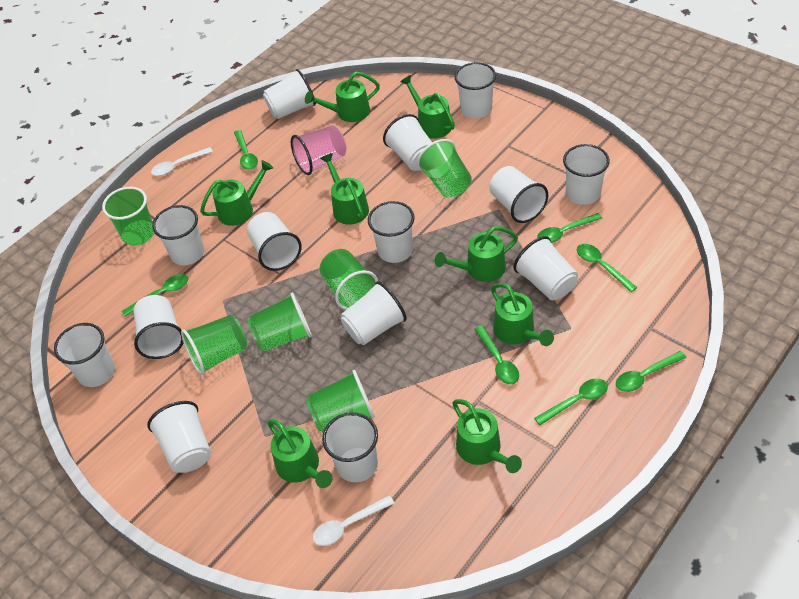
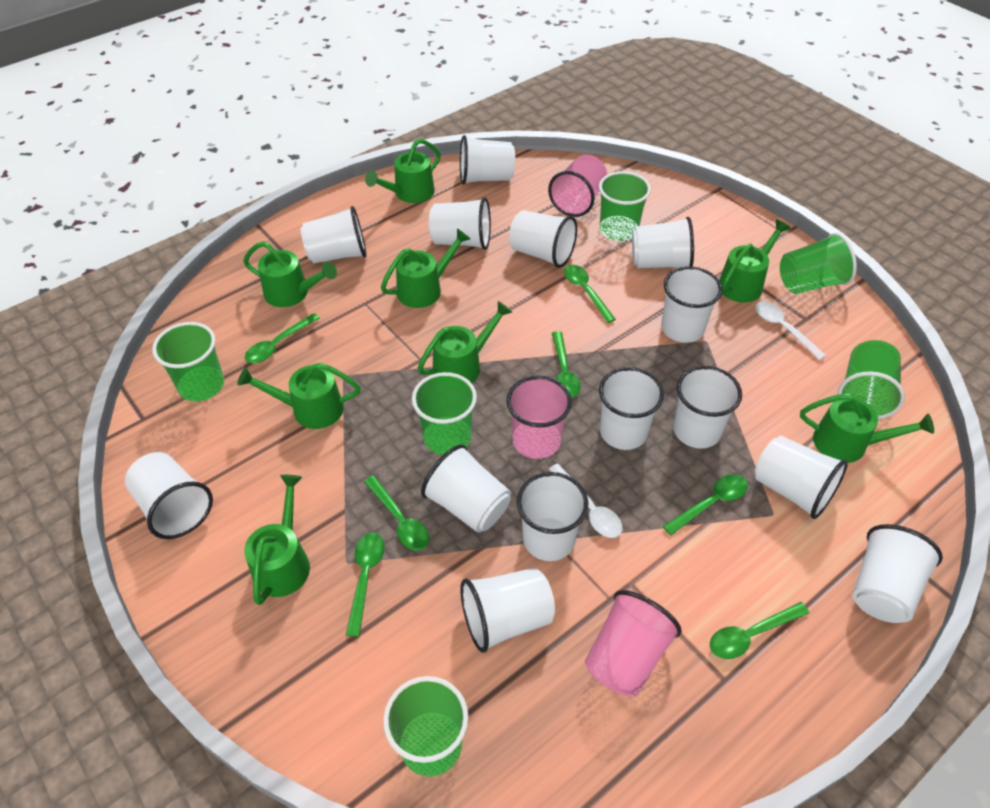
pink cup: 1 -> 3

